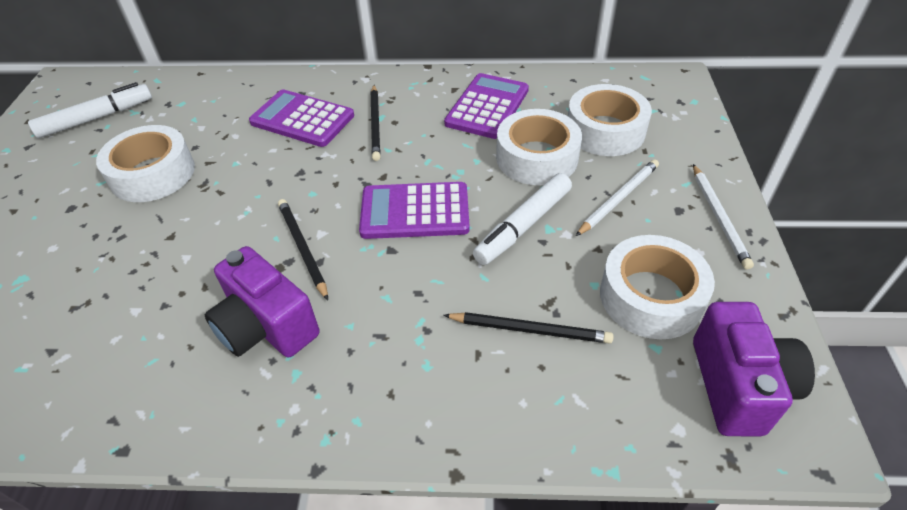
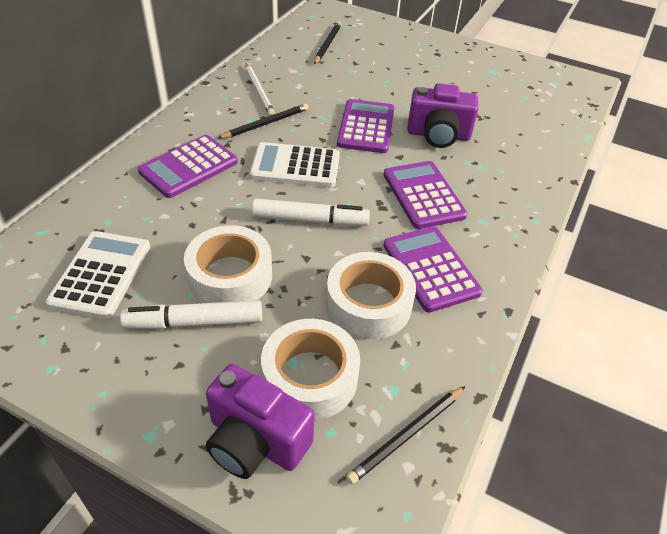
purple calculator: 3 -> 4
white calculator: 0 -> 2
white pencil: 2 -> 1
white tape: 4 -> 3

